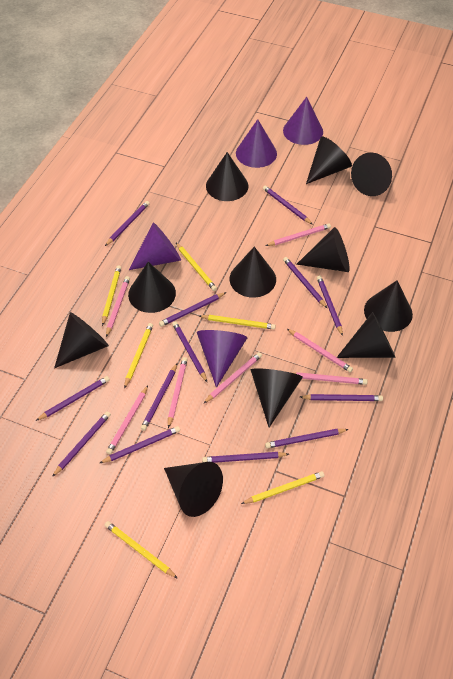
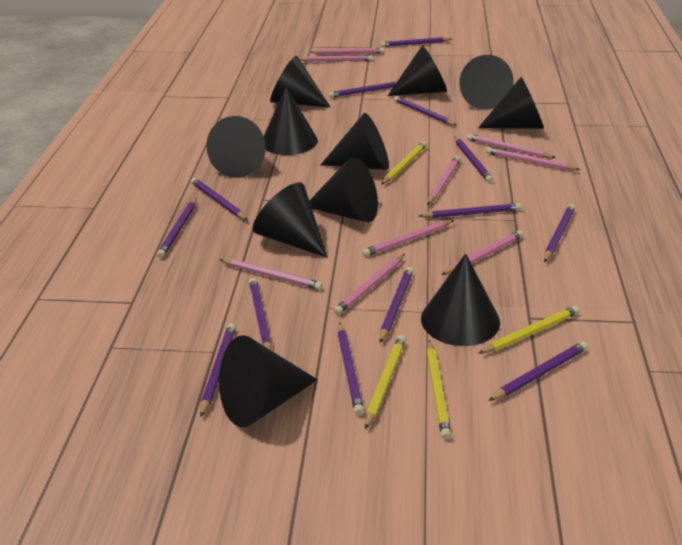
pink pencil: 7 -> 9
purple cone: 4 -> 0
yellow pencil: 6 -> 4

